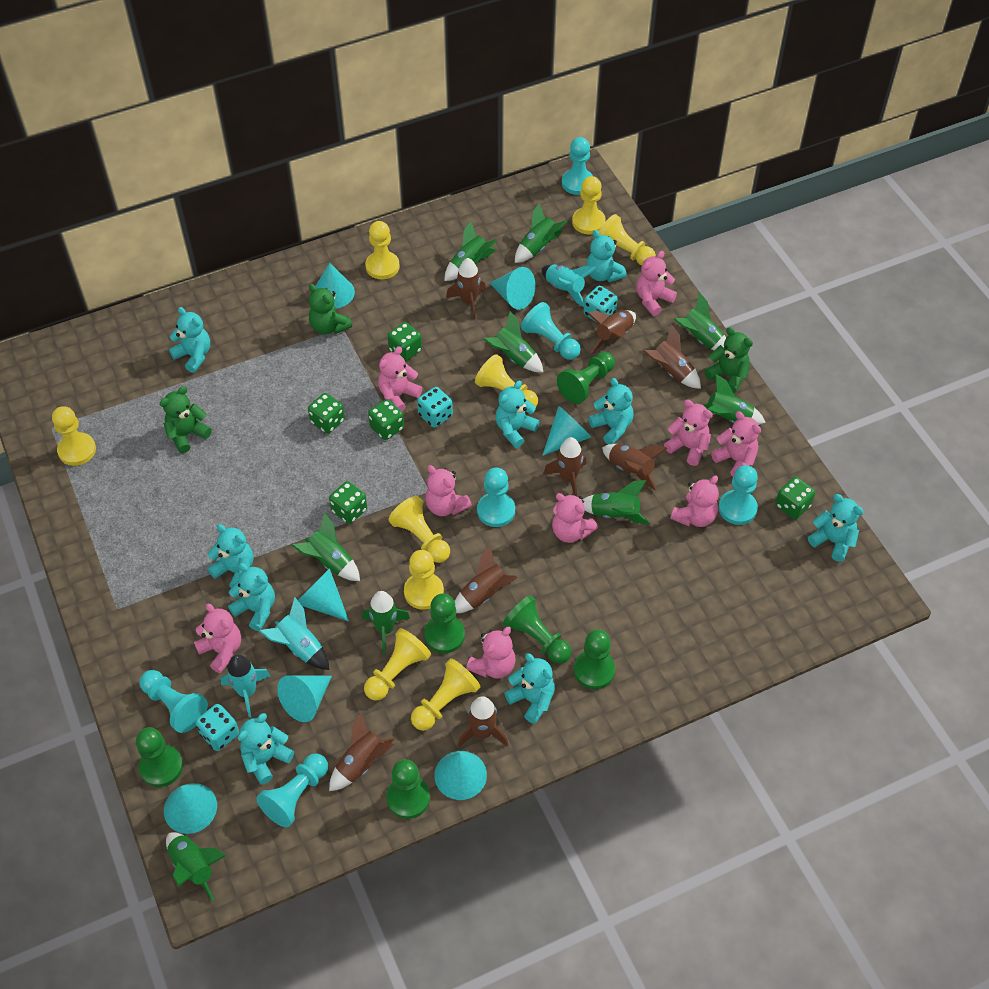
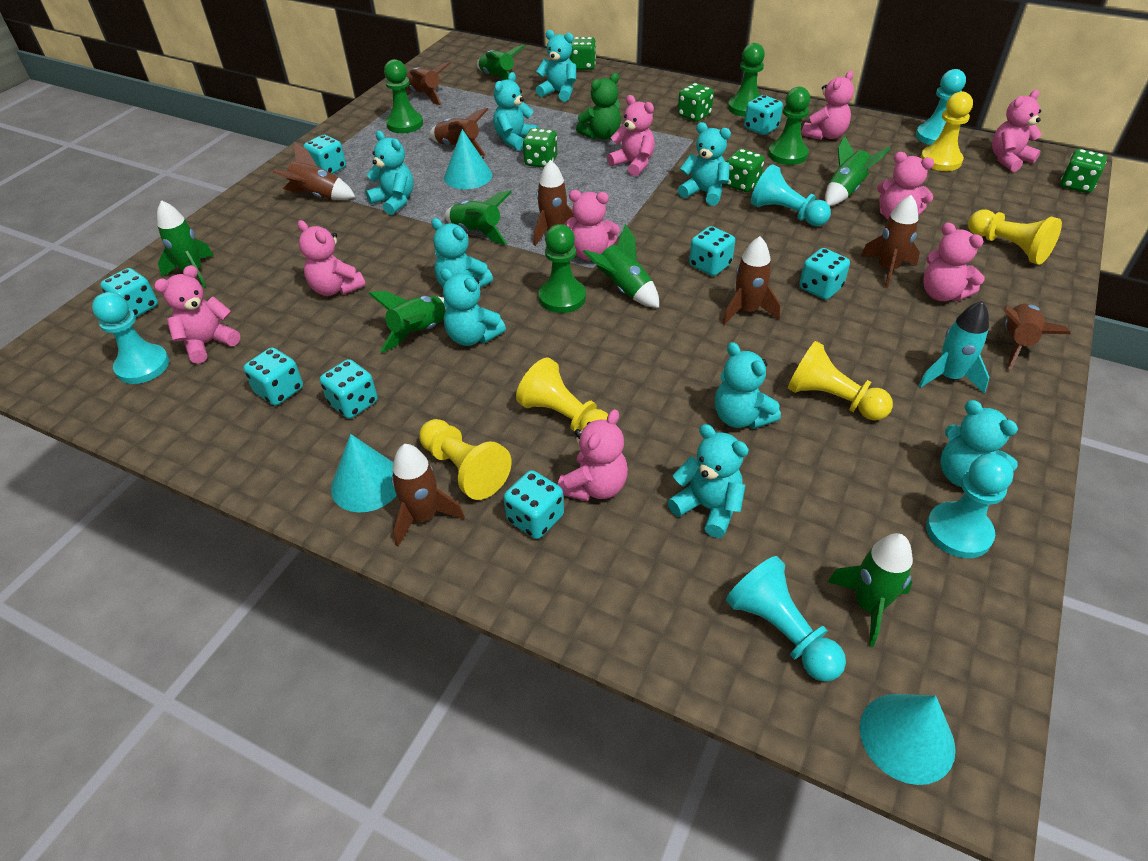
green pawn: 6 -> 4
green rocket: 9 -> 7
green teddy bear: 3 -> 1
turquoise cone: 7 -> 3
turquoise dice: 3 -> 8
turquoise pawn: 6 -> 5
turquoise rocket: 3 -> 1
yellow pawn: 9 -> 5

